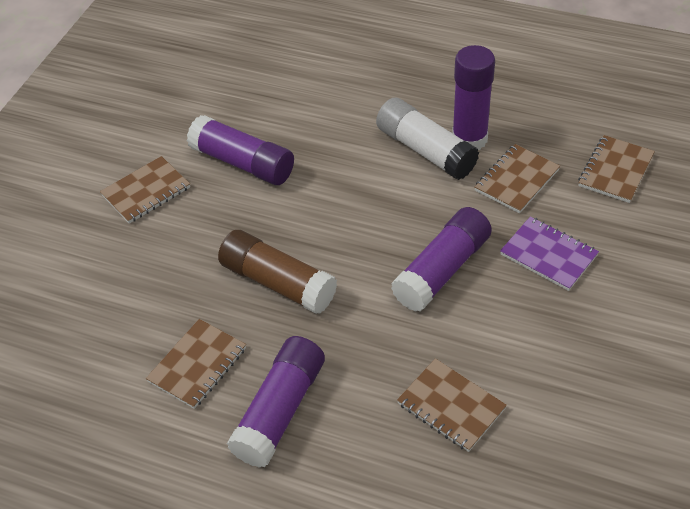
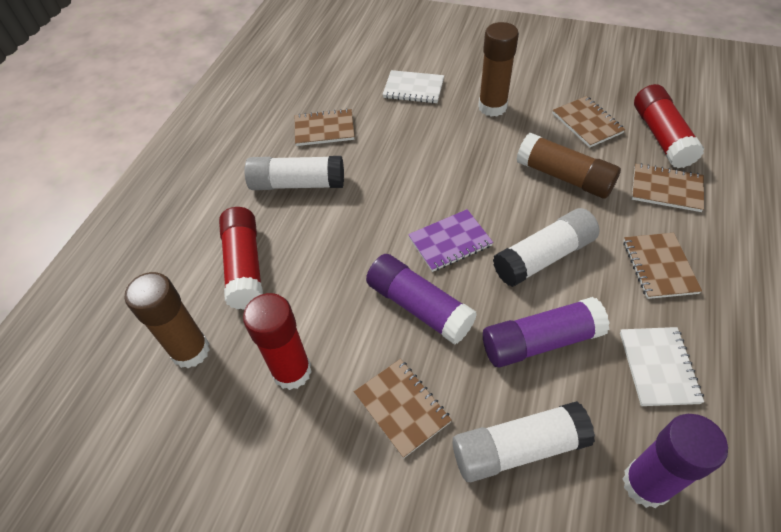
brown glue stick: 1 -> 3
purple glue stick: 4 -> 3
red glue stick: 0 -> 3
white glue stick: 1 -> 3
white notebook: 0 -> 2

